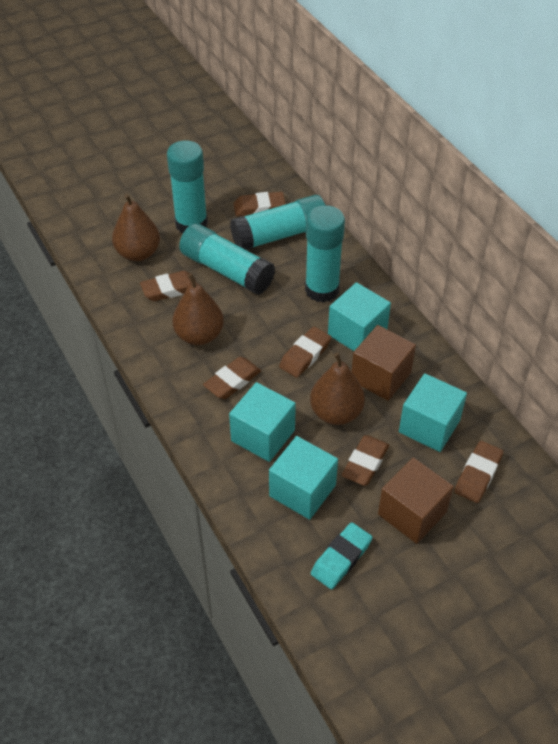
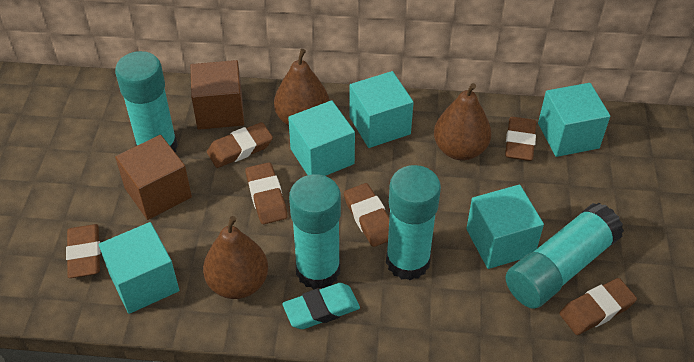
turquoise cube: 4 -> 5

